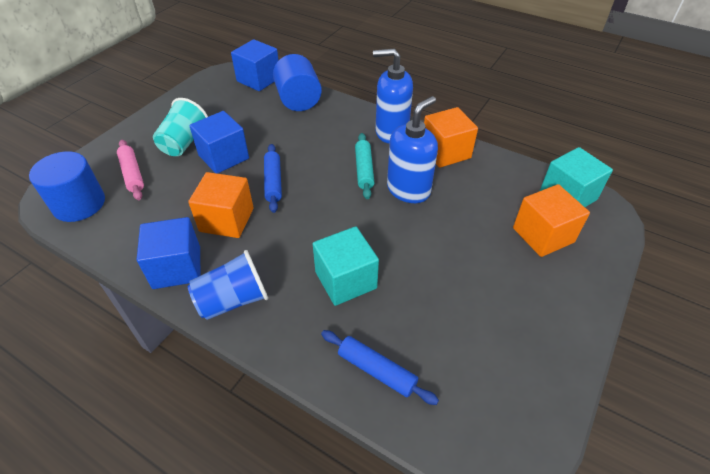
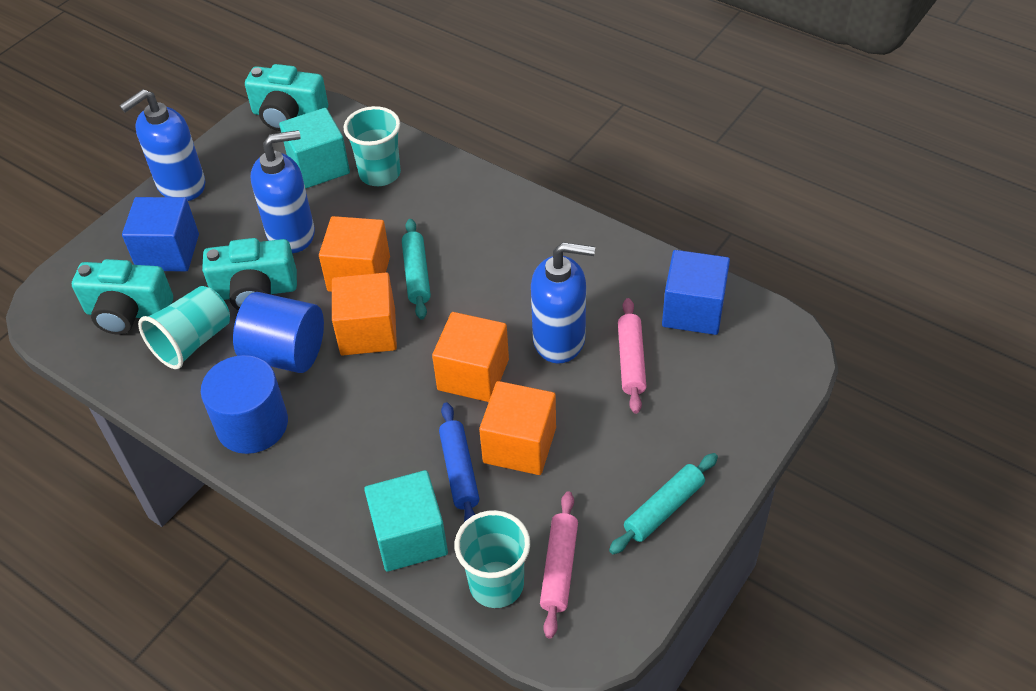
blue cube: 3 -> 2
blue cup: 1 -> 0
blue rolling pin: 2 -> 1
blue soap dispenser: 2 -> 3
orange cube: 3 -> 4
pink rolling pin: 1 -> 2
turquoise camera: 0 -> 3
turquoise cup: 1 -> 3
turquoise rolling pin: 1 -> 2

